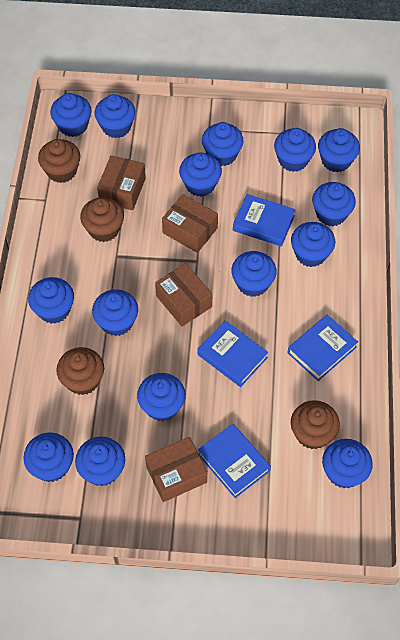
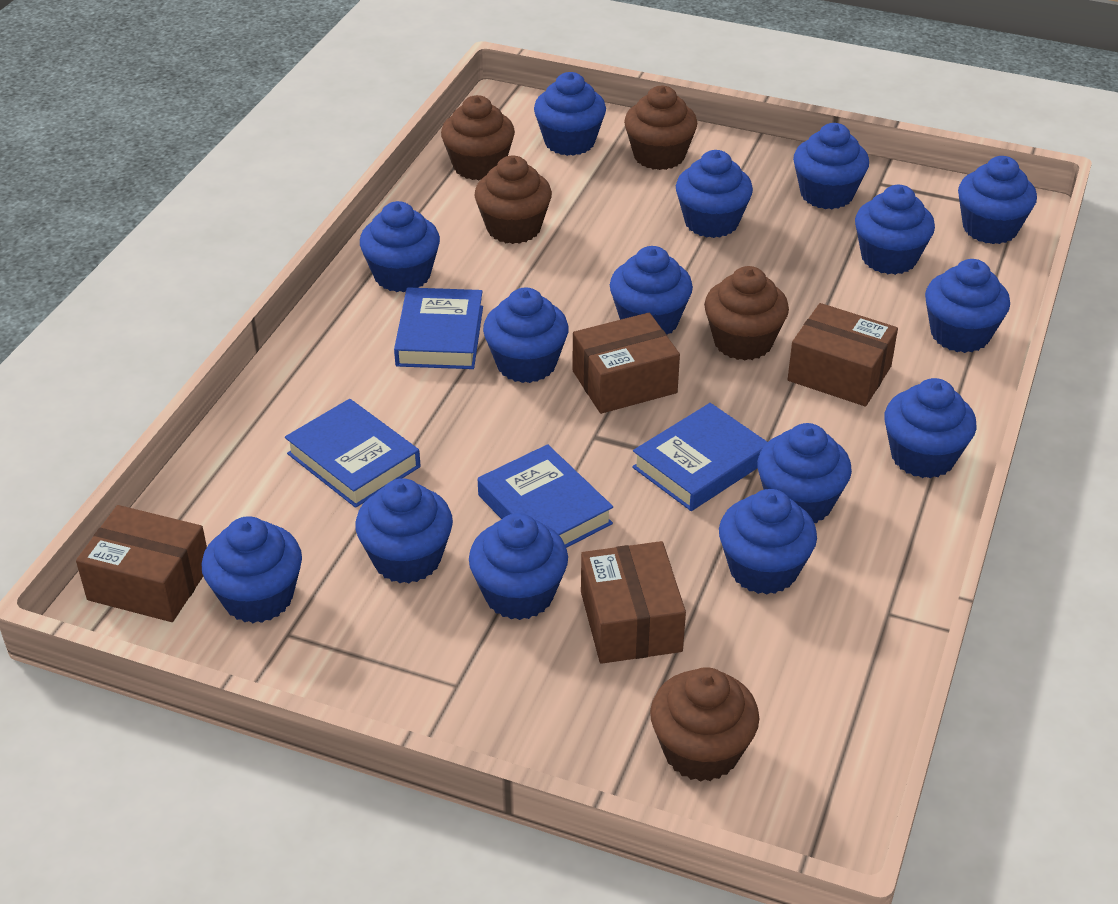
brown cupcake: 4 -> 5

